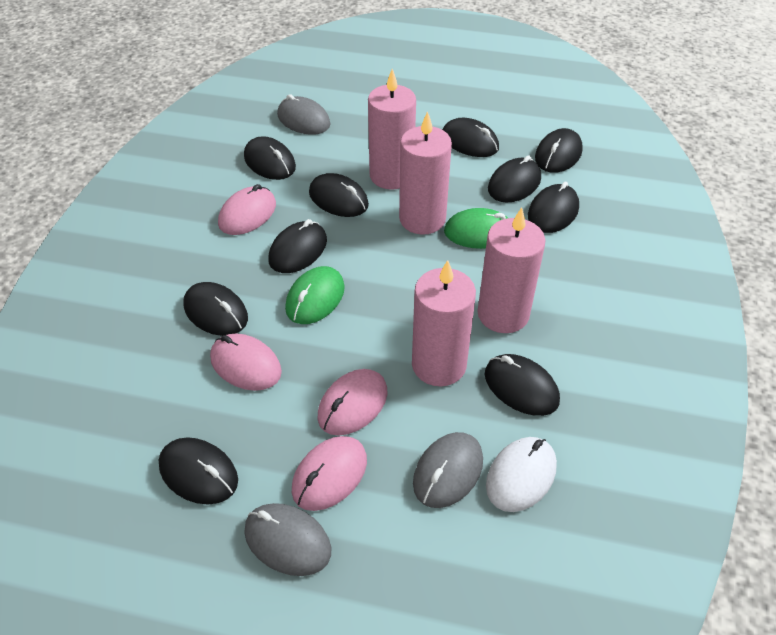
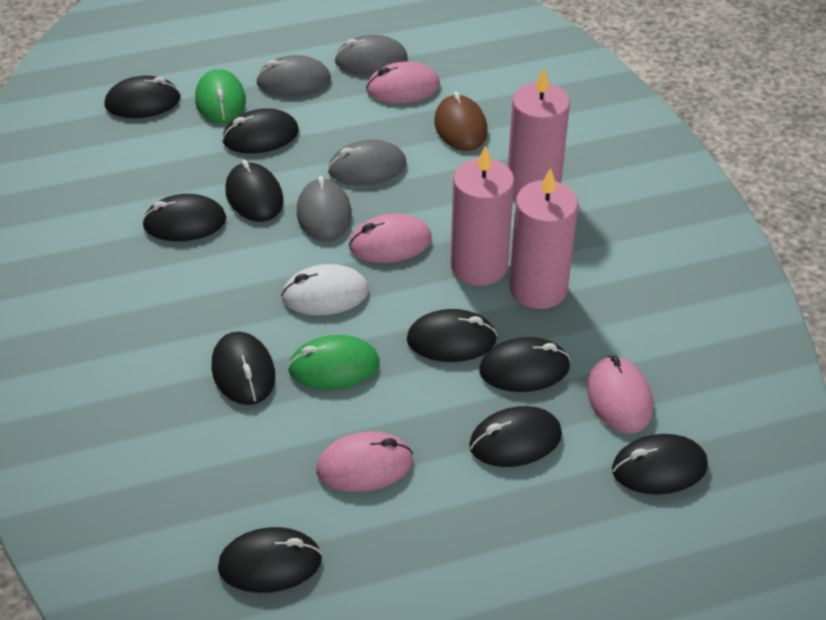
brown mouse: 0 -> 1
grey mouse: 3 -> 4
pink candle: 4 -> 3

